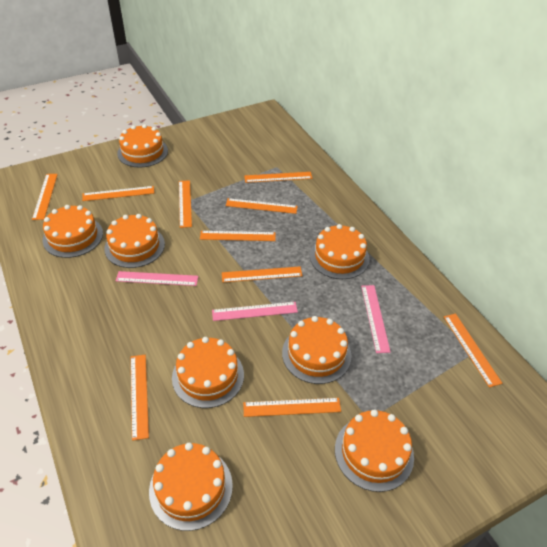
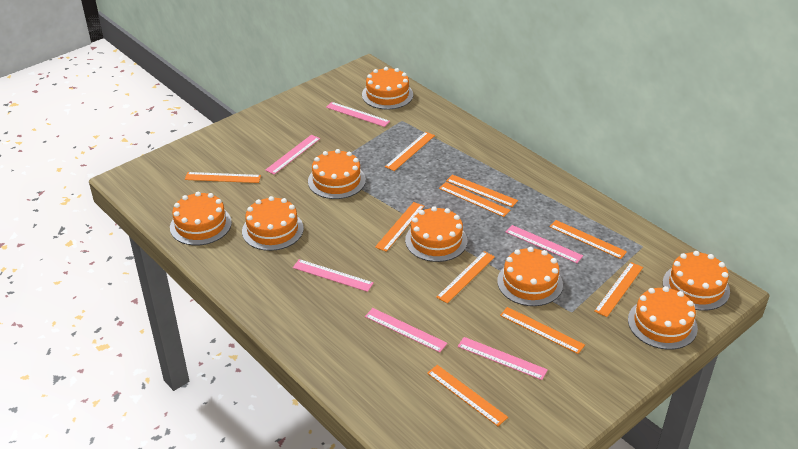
pink ruler: 3 -> 6

